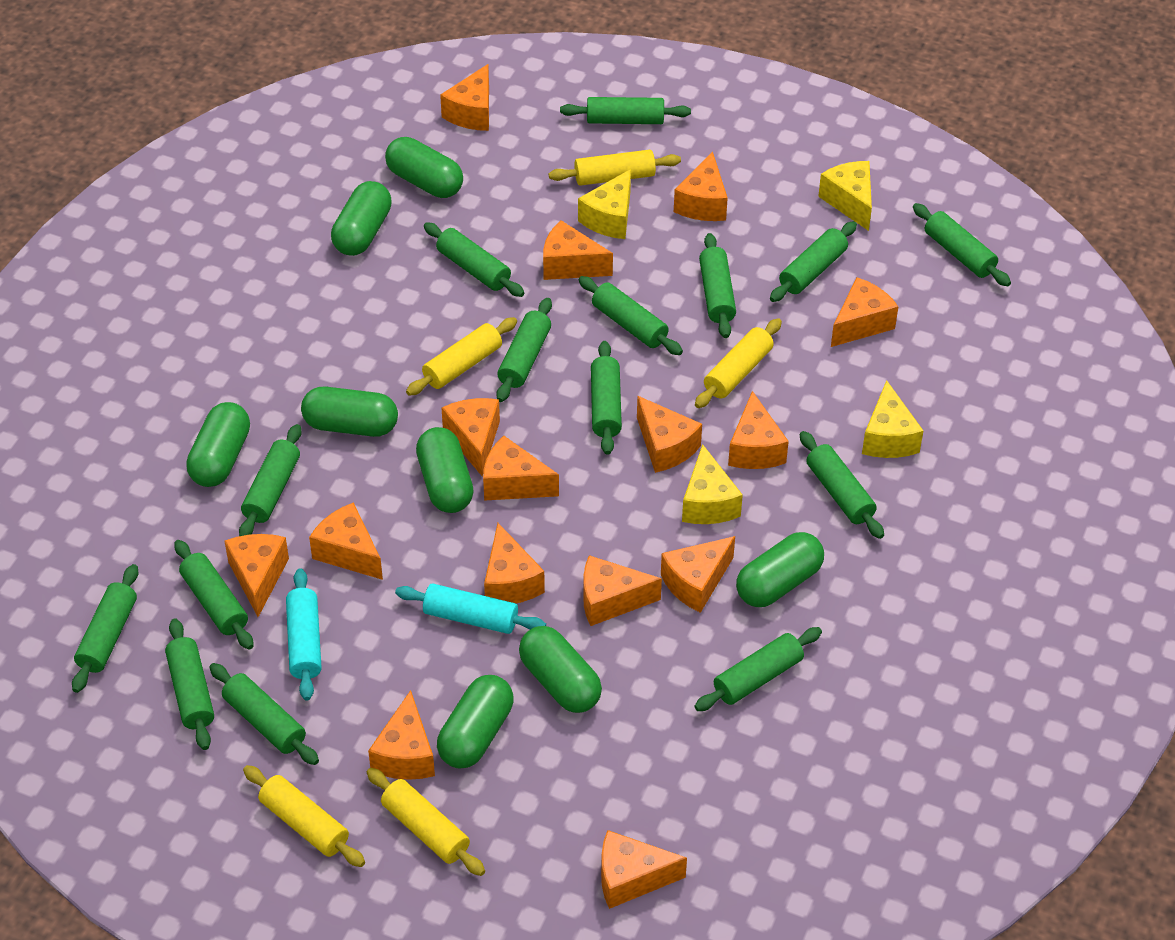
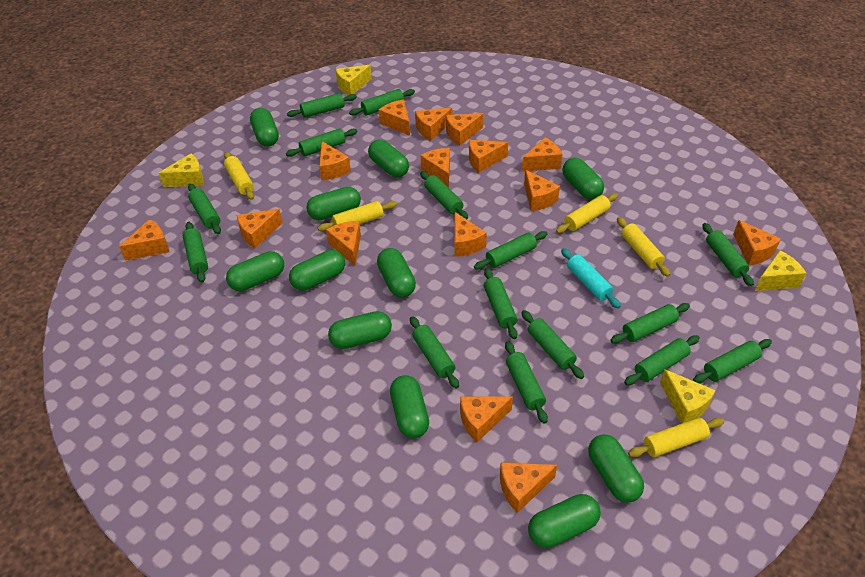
green capsule: 8 -> 11
turquoise rolling pin: 2 -> 1

